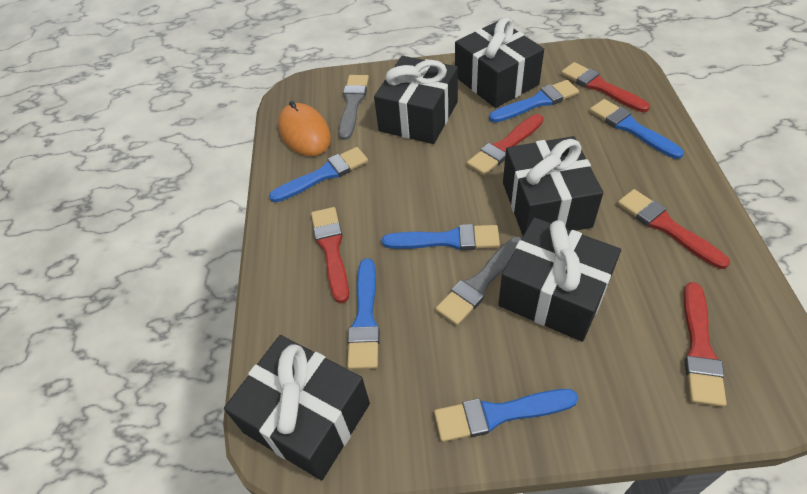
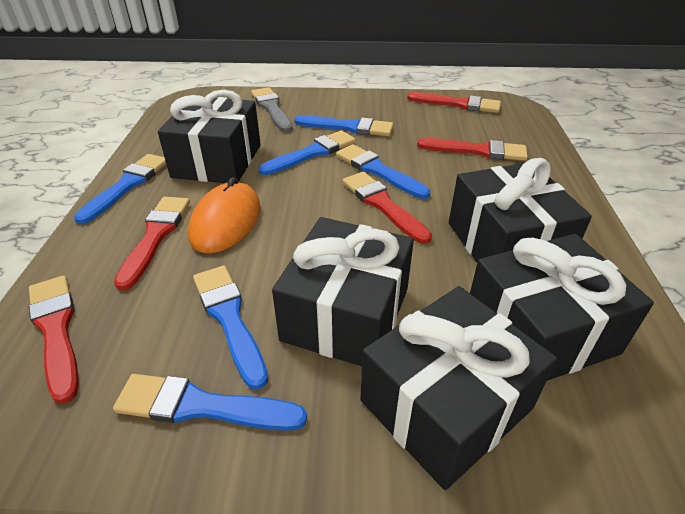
grey brush: 2 -> 1

